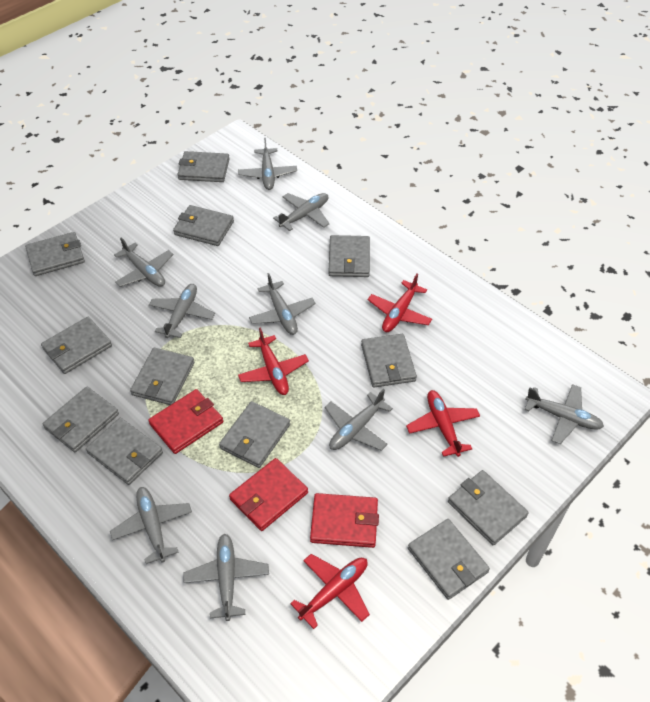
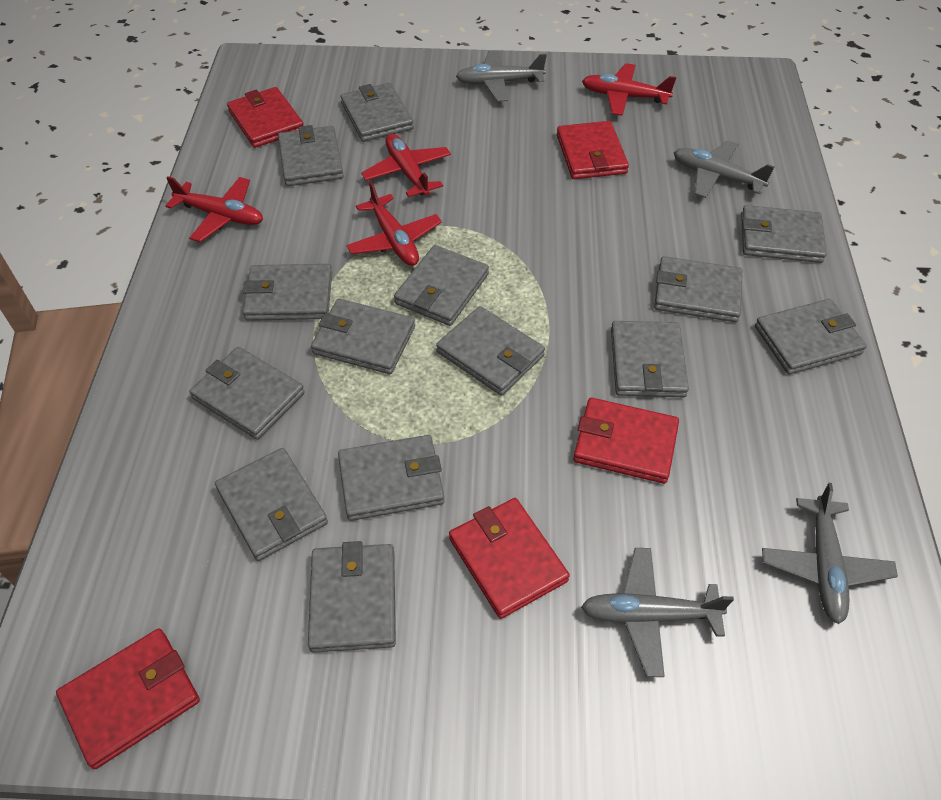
grey plane: 9 -> 4
grey wallet: 12 -> 14
red wallet: 3 -> 5

